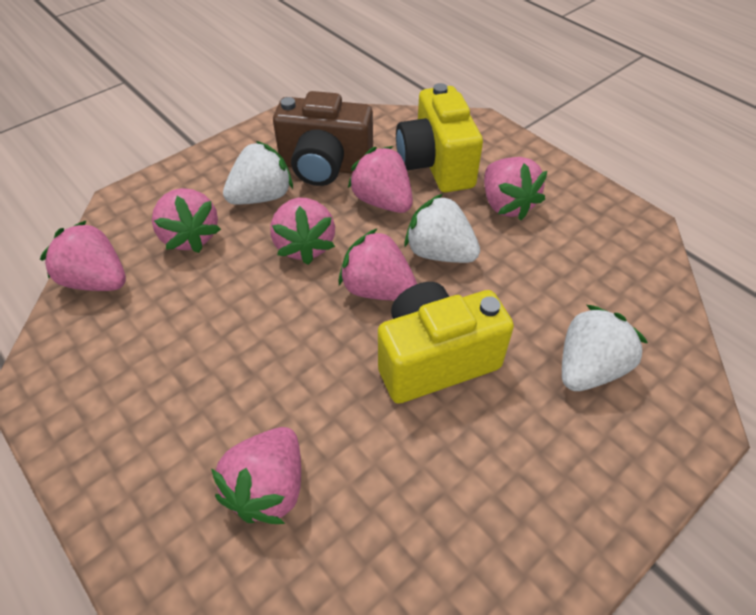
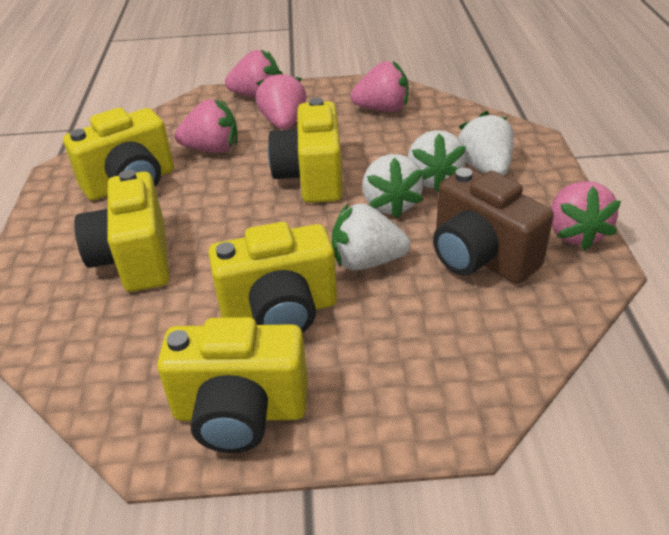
pink strawberry: 7 -> 5
white strawberry: 3 -> 4
yellow camera: 2 -> 5

